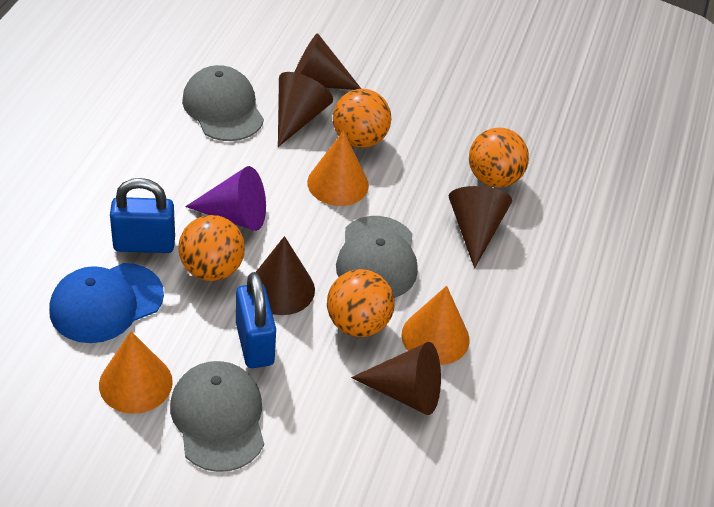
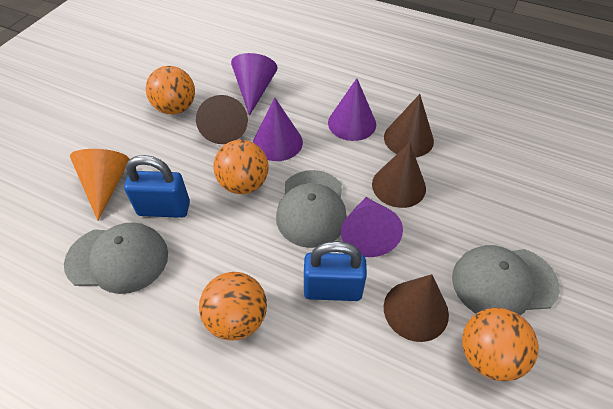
blue cap: 1 -> 0
brown cone: 5 -> 4
orange cone: 3 -> 1
purple cone: 1 -> 4

